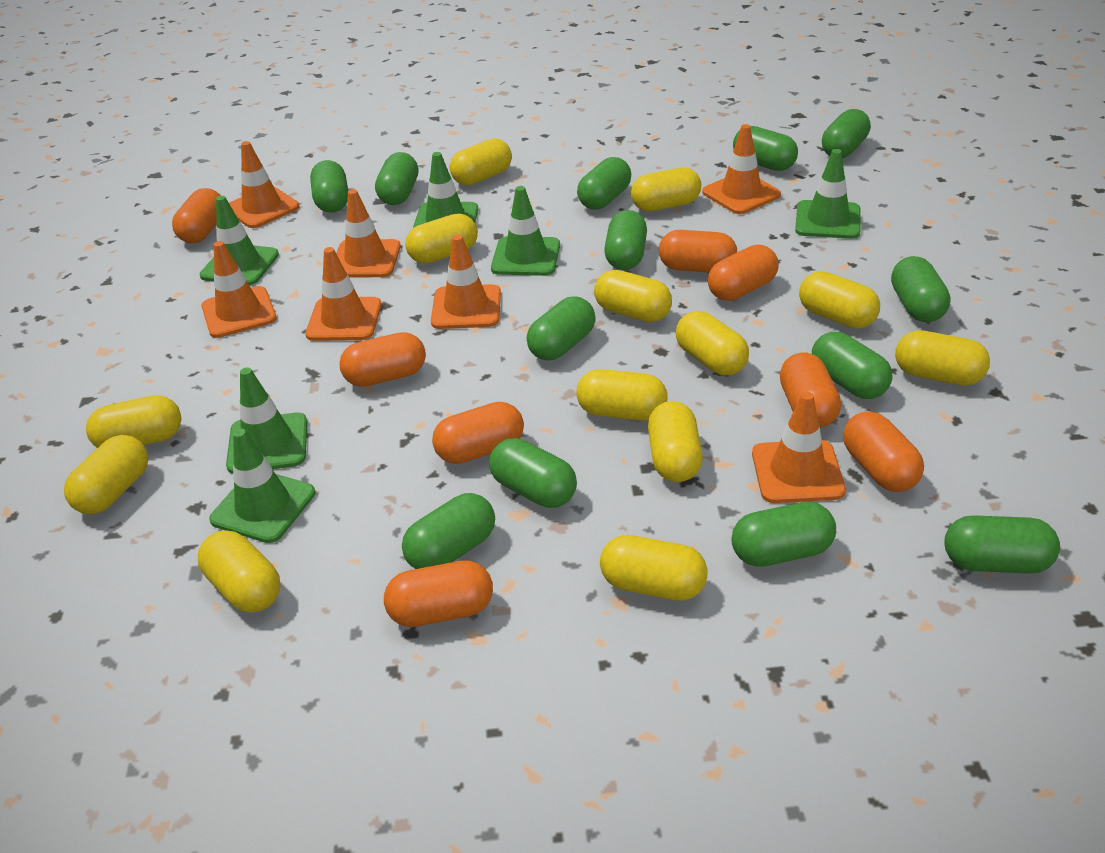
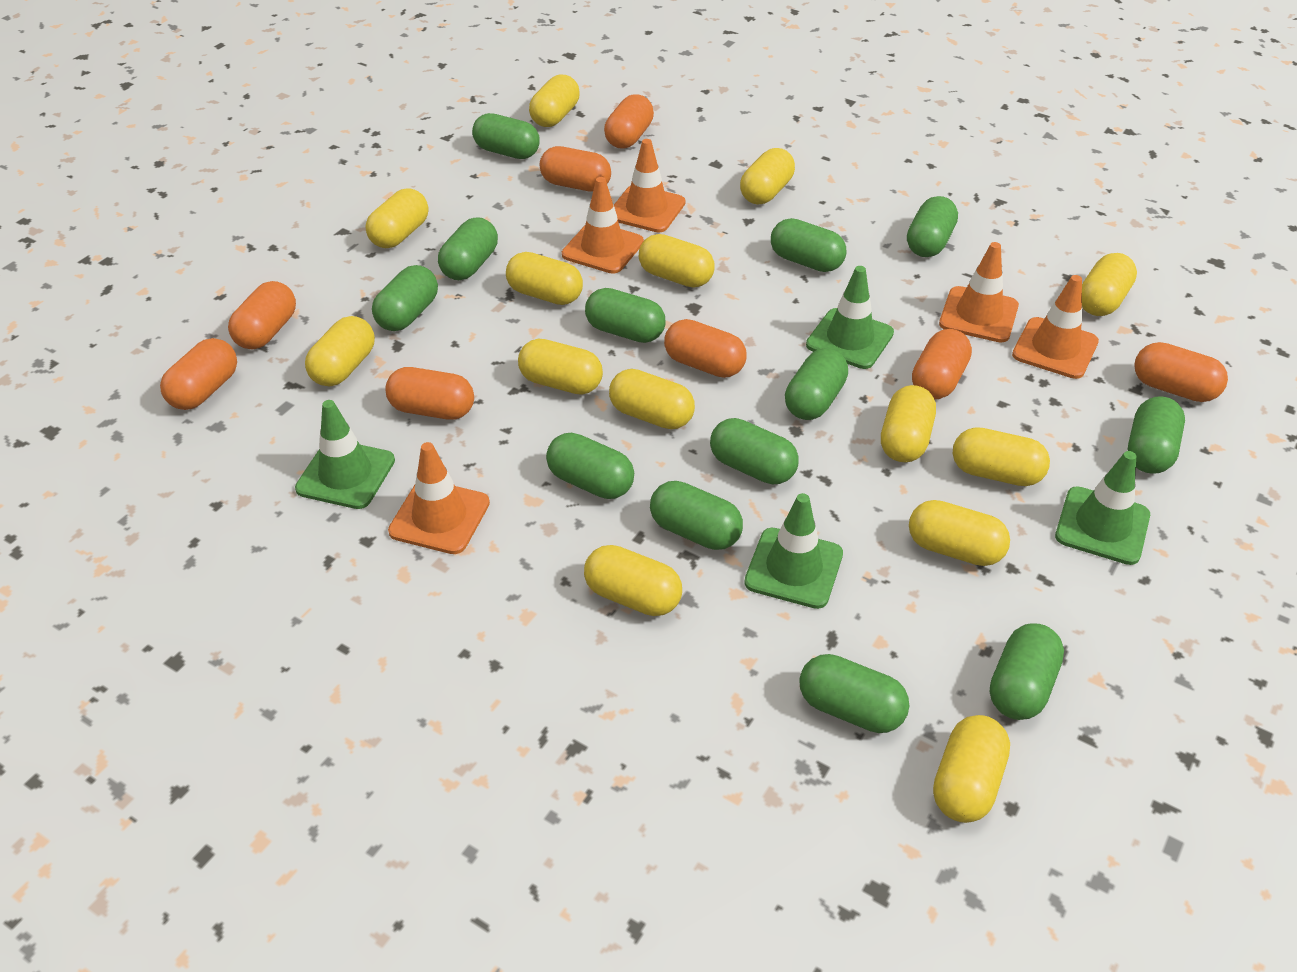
green traffic cone: 6 -> 4
orange traffic cone: 7 -> 5
yellow capsule: 13 -> 14

